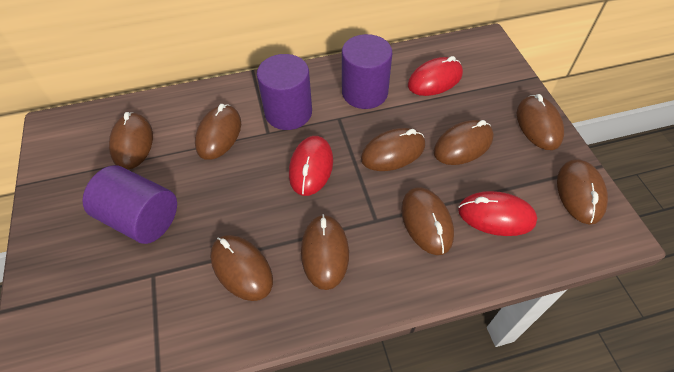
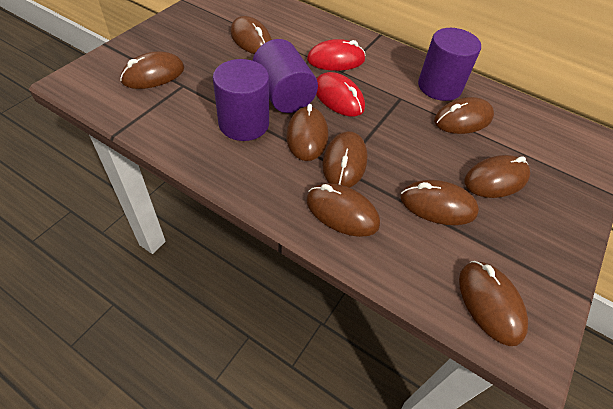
red mouse: 3 -> 2

